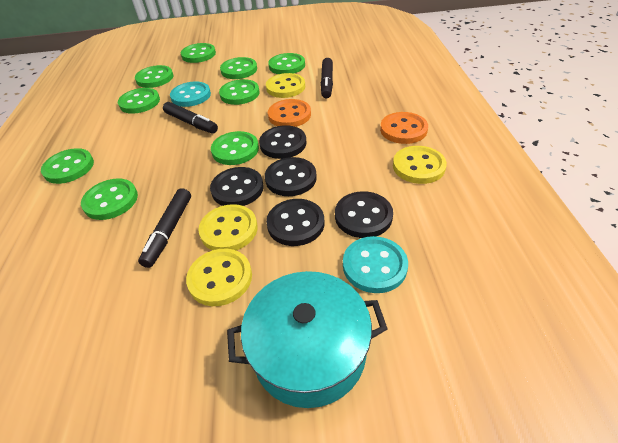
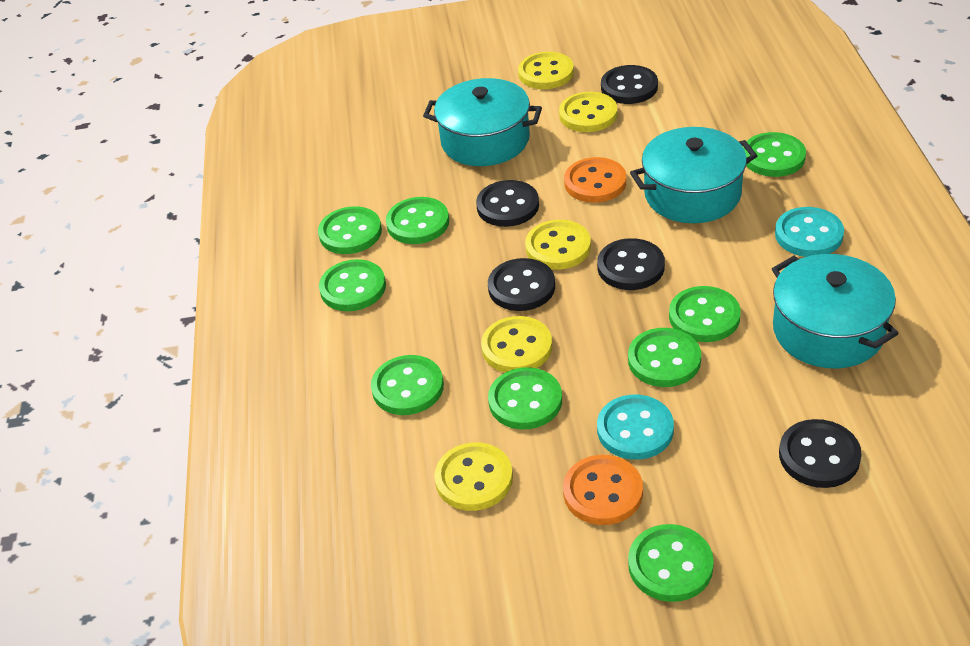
black marker: 3 -> 0
turquoise pot: 1 -> 3
yellow button: 4 -> 5

